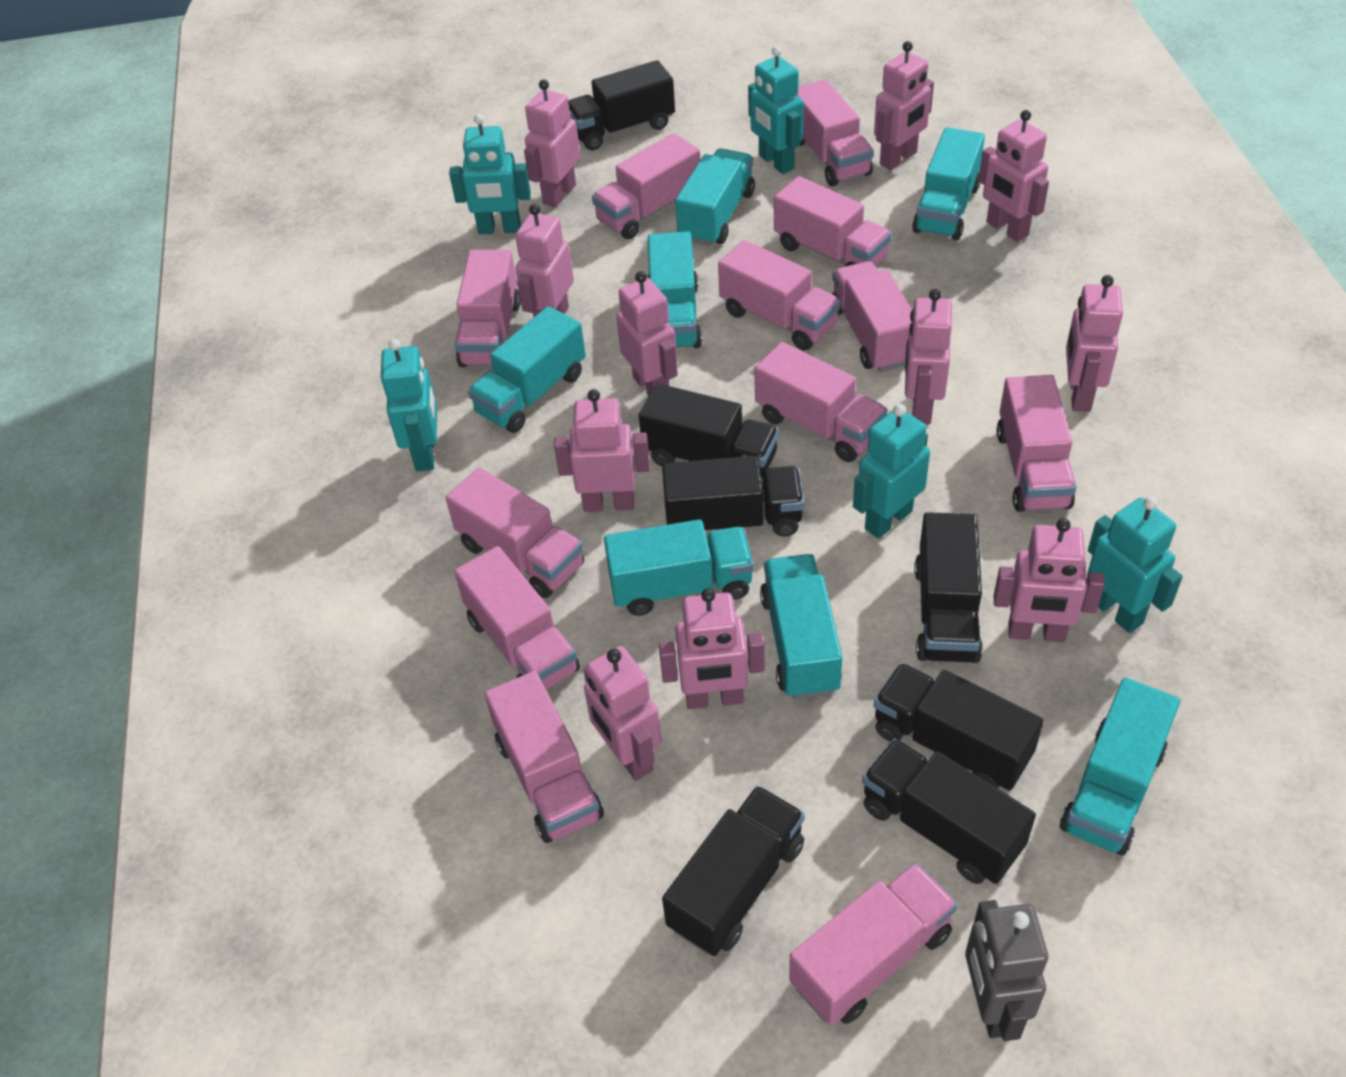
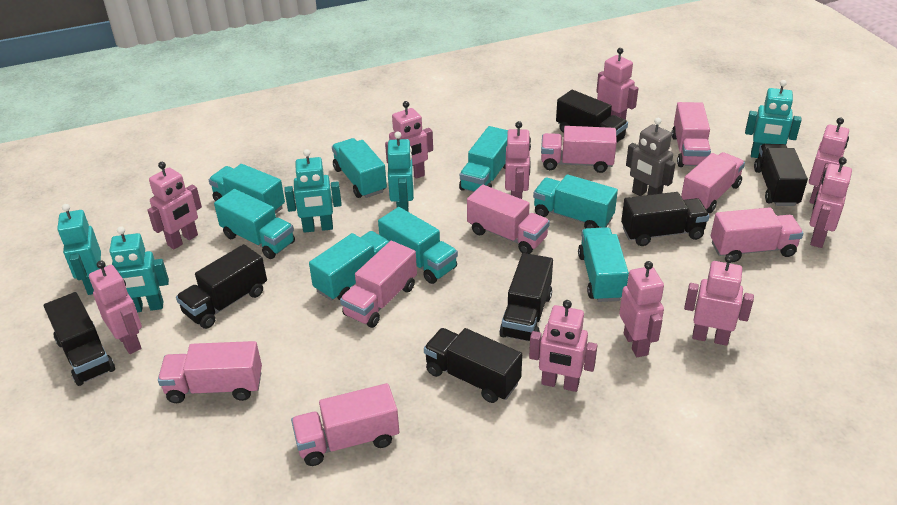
pink robot: 11 -> 10
pink truck: 12 -> 8
turquoise truck: 7 -> 8

